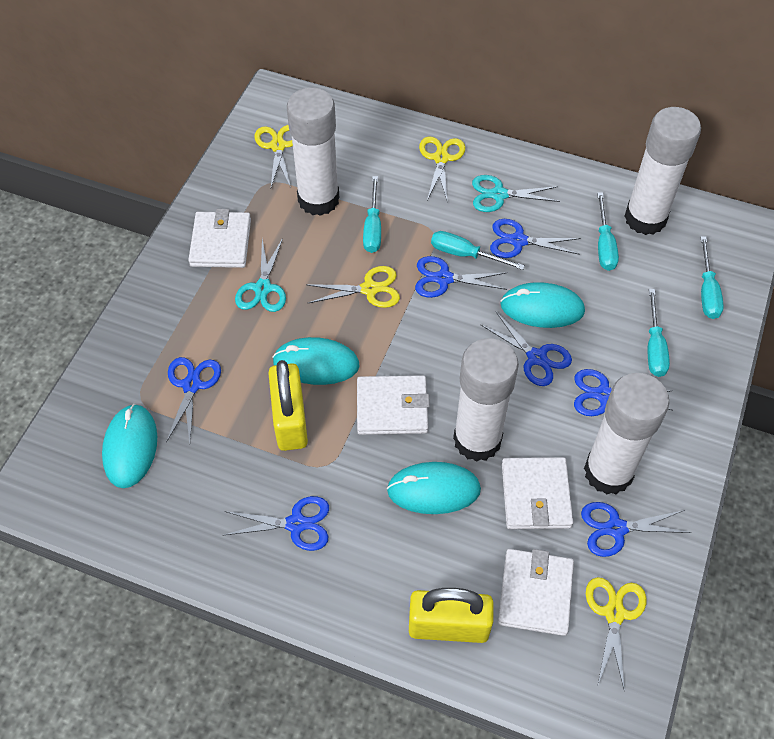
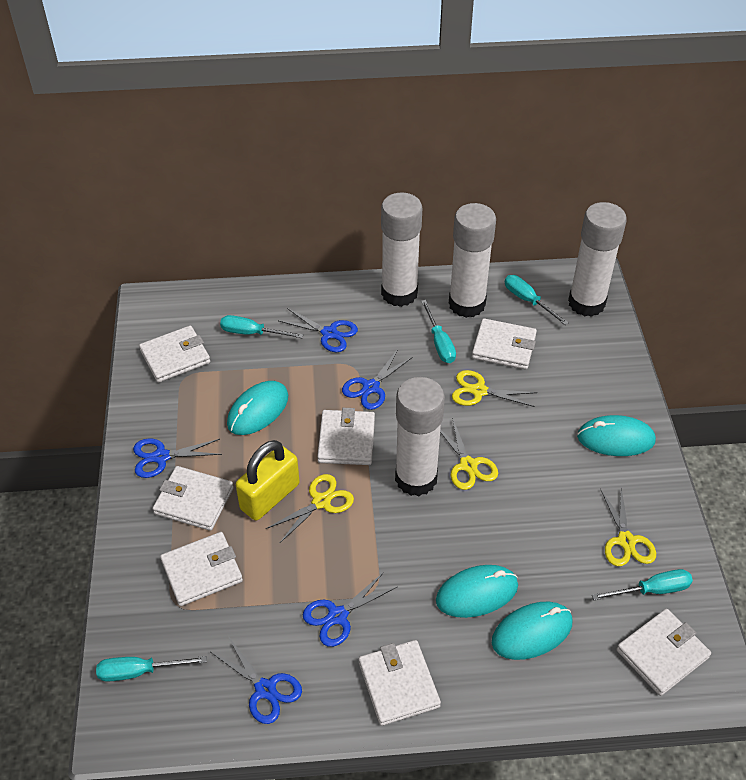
blue scissors: 7 -> 5
turquoise scissors: 2 -> 0
white wallet: 4 -> 7
yellow padlock: 2 -> 1

